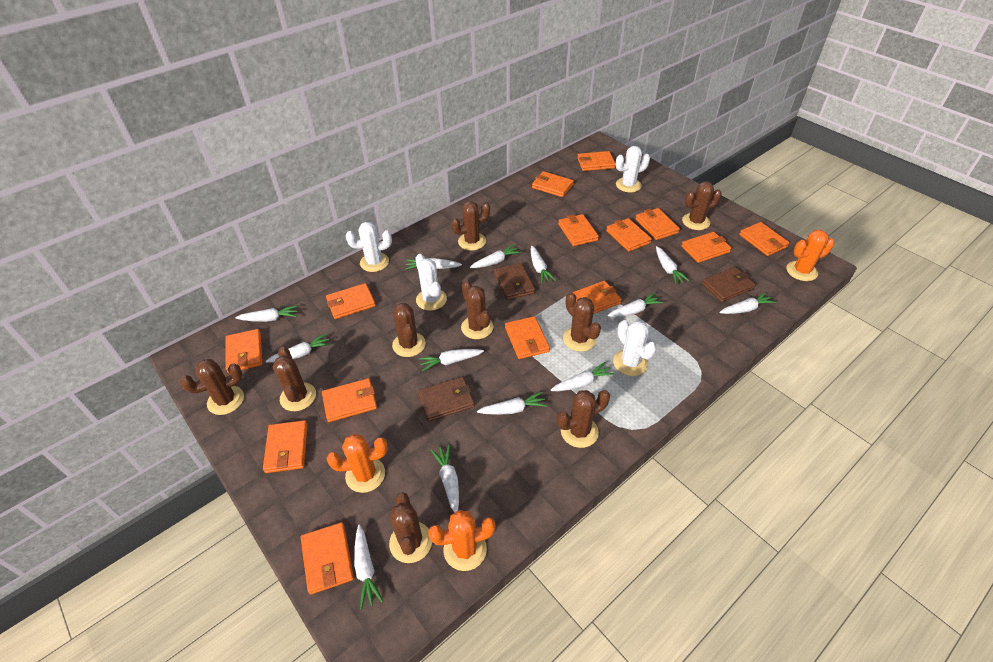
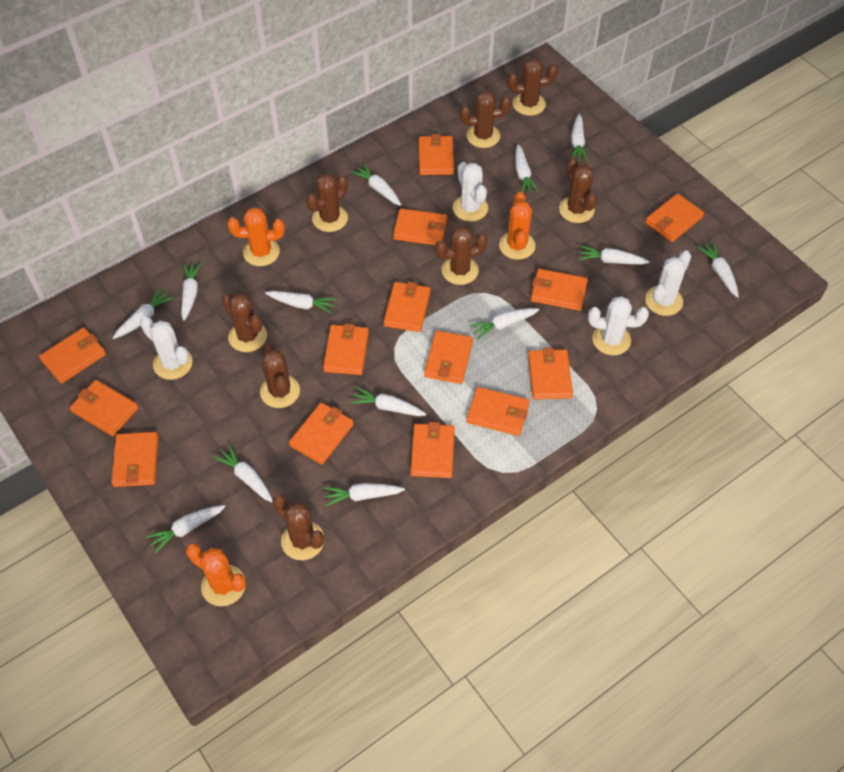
brown cactus: 9 -> 8
brown wallet: 3 -> 0

